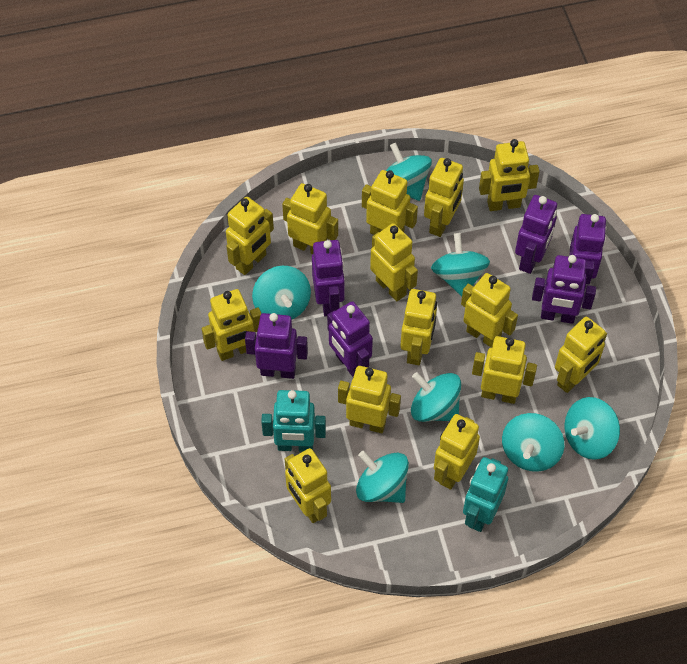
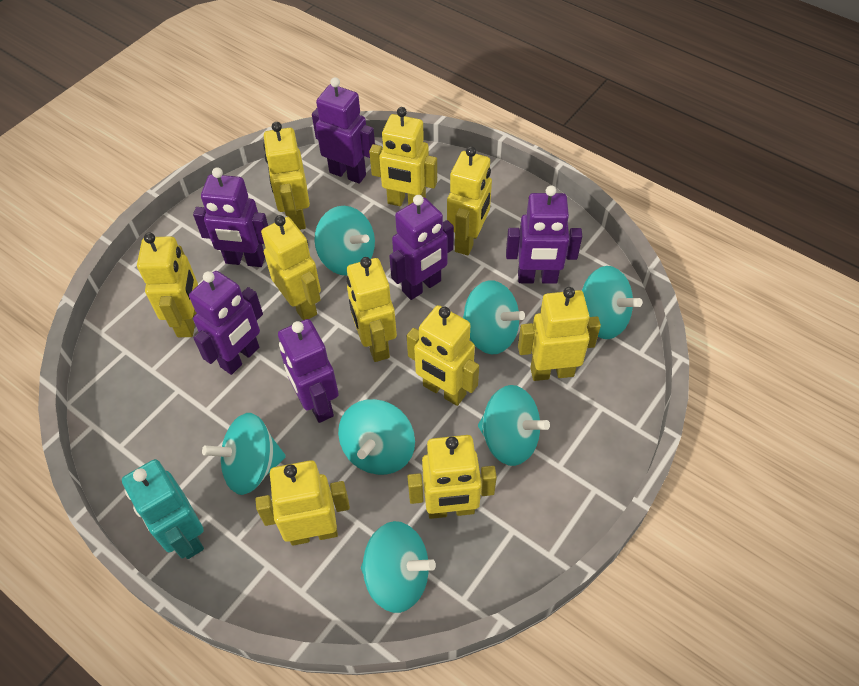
turquoise robot: 2 -> 1
yellow robot: 14 -> 10

